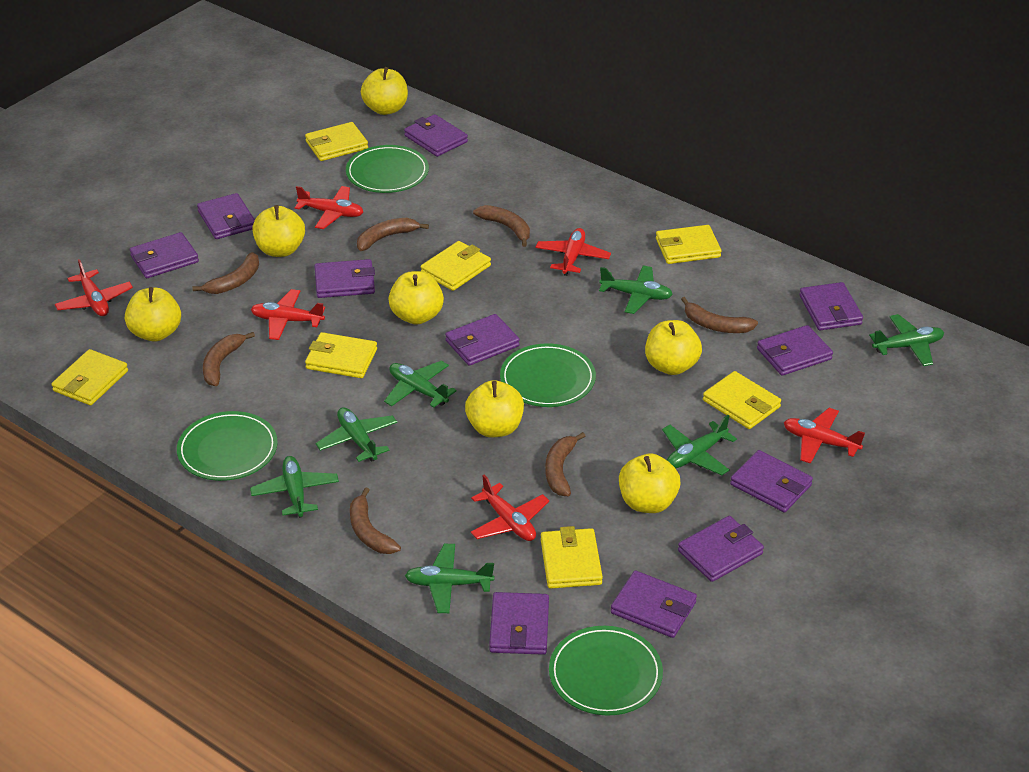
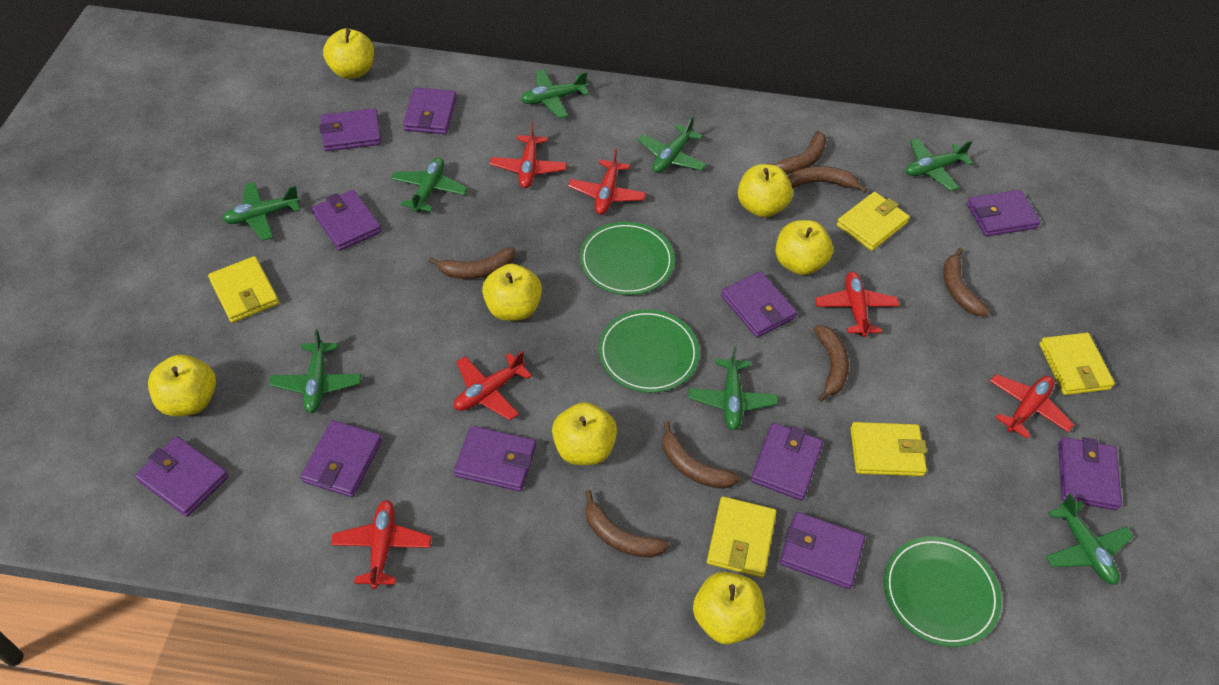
green plane: 7 -> 8
green plate: 4 -> 3
yellow wallet: 7 -> 5

